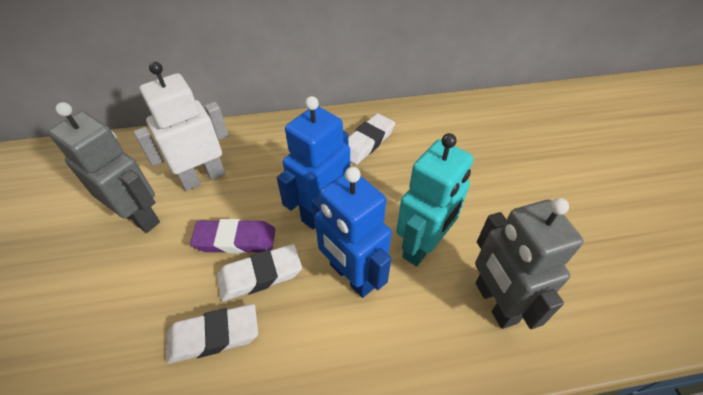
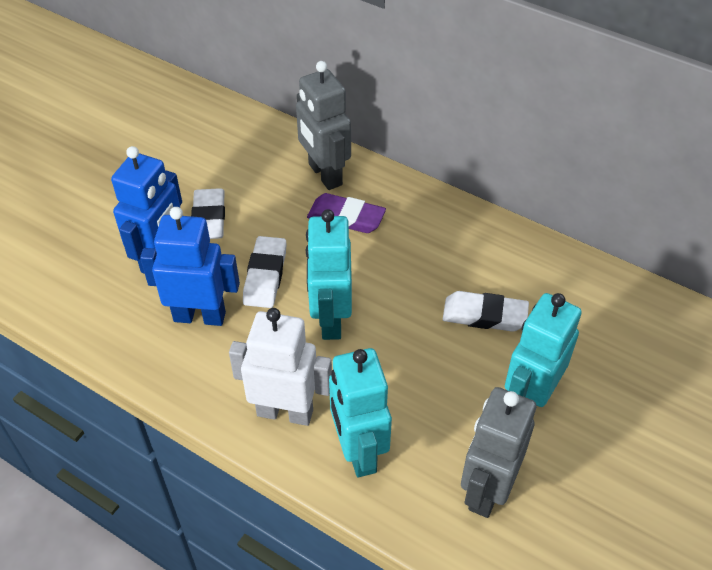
turquoise robot: 1 -> 3

